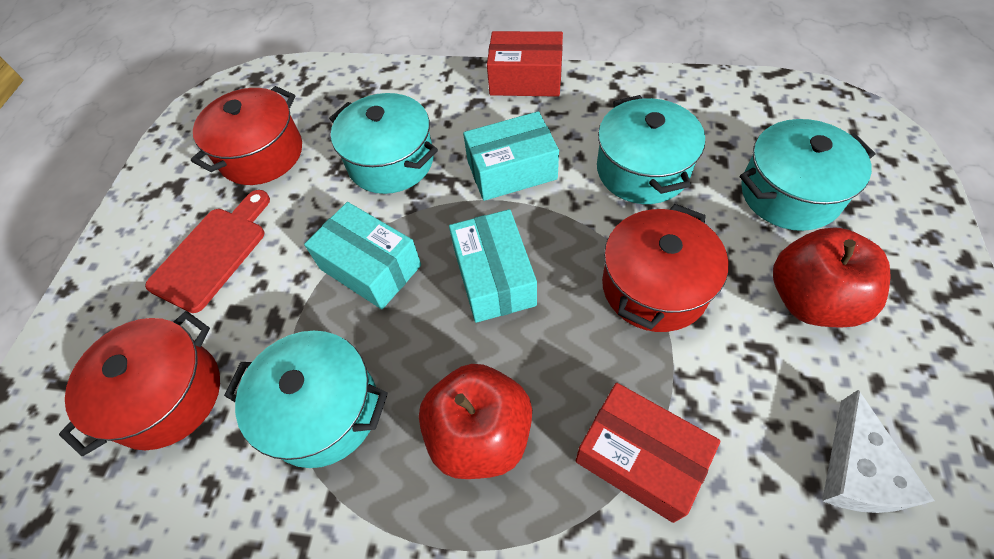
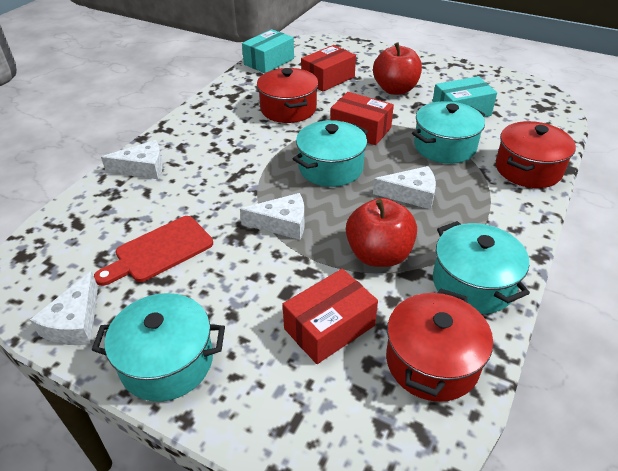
red box: 2 -> 3
turquoise box: 3 -> 2
white cheese: 1 -> 4

